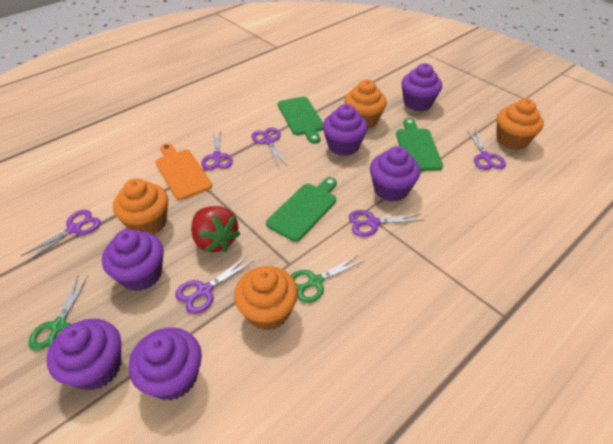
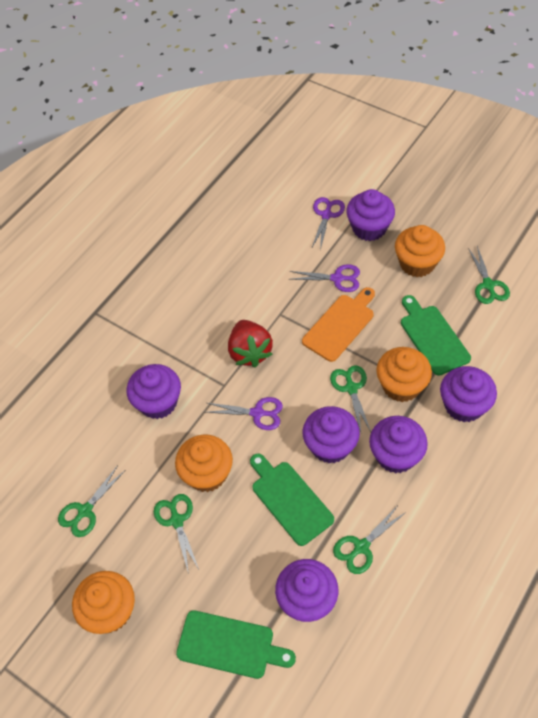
green scissors: 2 -> 5
purple scissors: 6 -> 3

